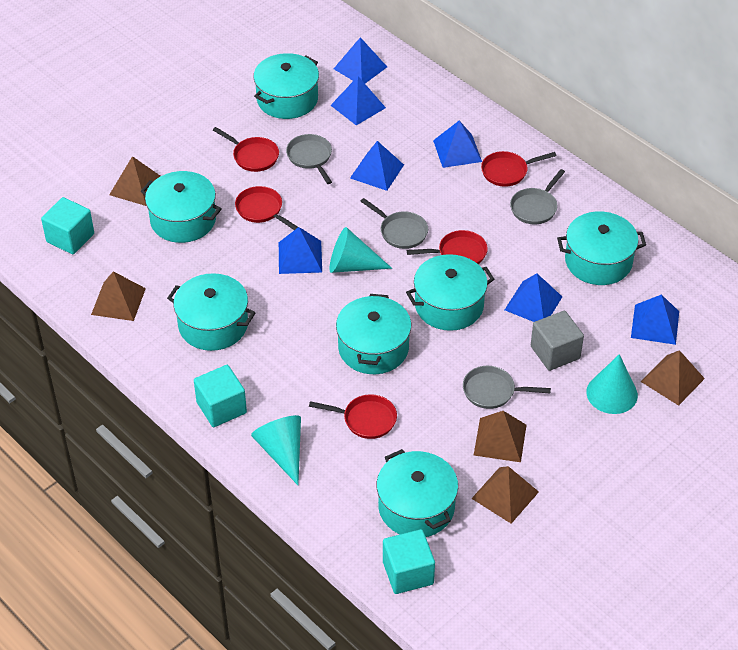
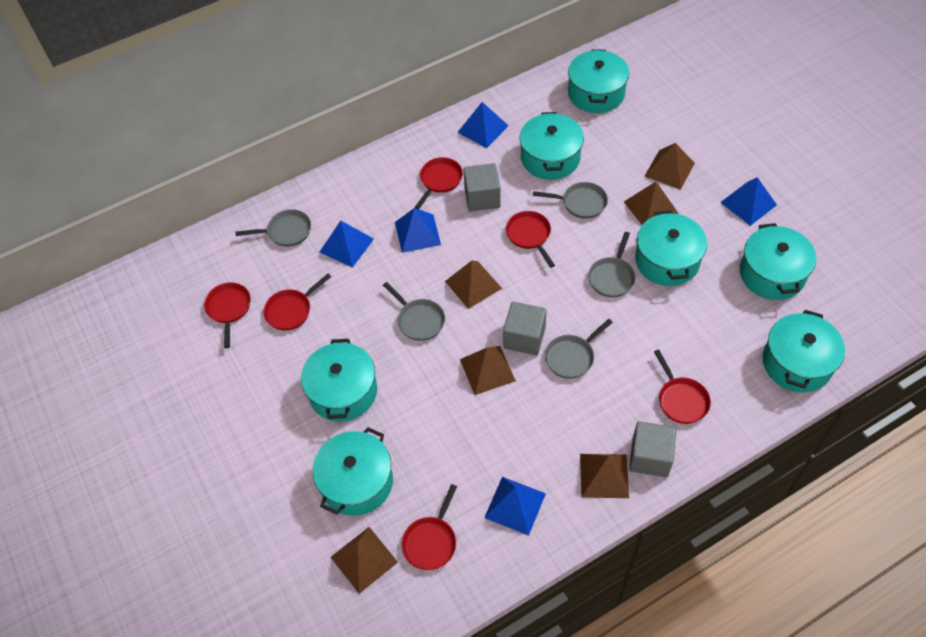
blue pyramid: 7 -> 5
brown pyramid: 5 -> 6
grey cube: 1 -> 3
grey pan: 4 -> 5
red pan: 5 -> 6
turquoise cone: 3 -> 0
turquoise cube: 3 -> 0

